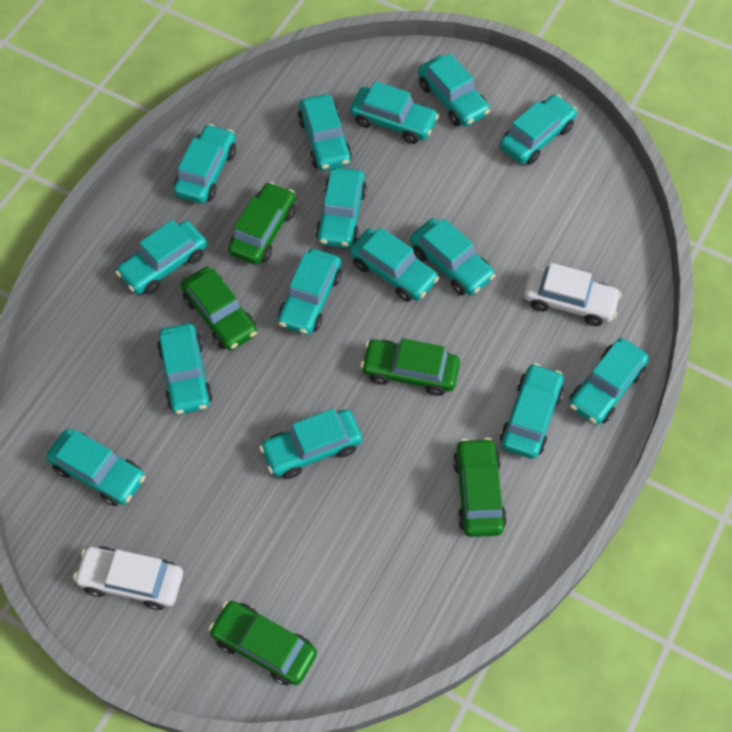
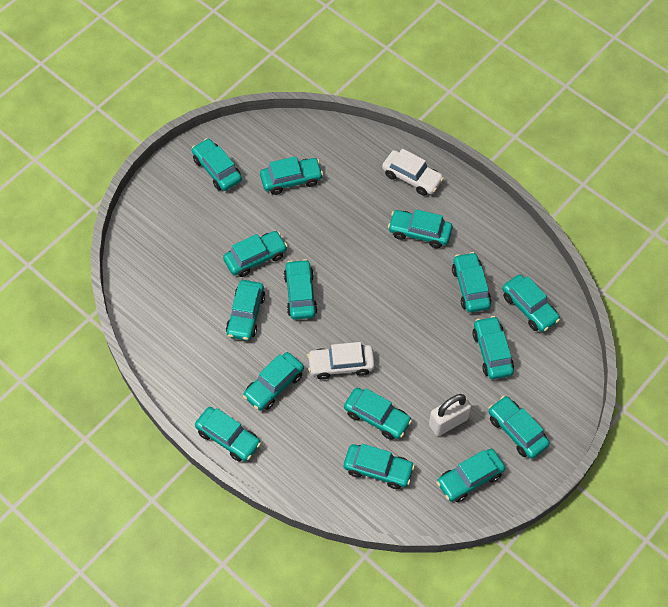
green car: 5 -> 0
white padlock: 0 -> 1

